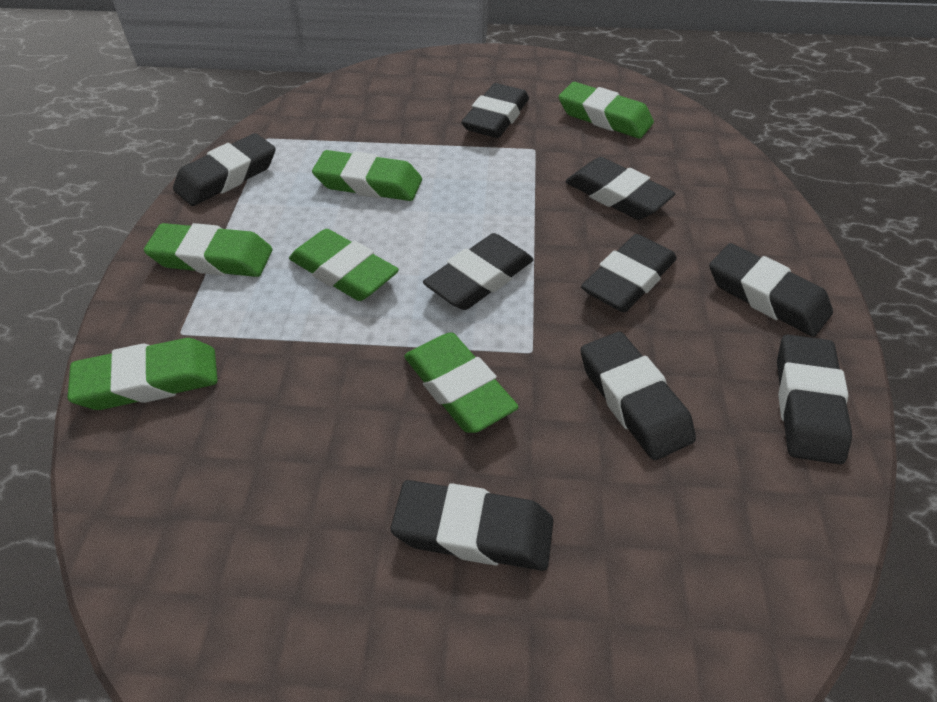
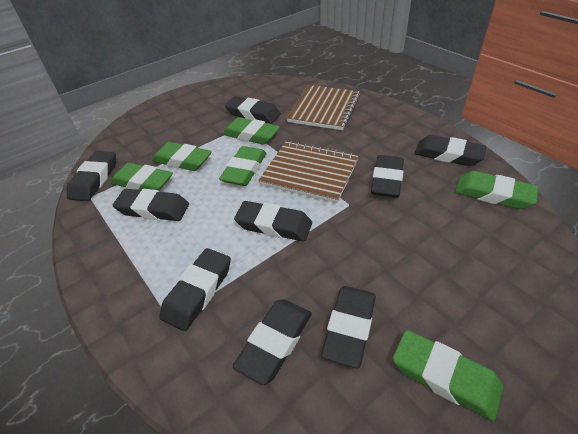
brown notebook: 0 -> 2

